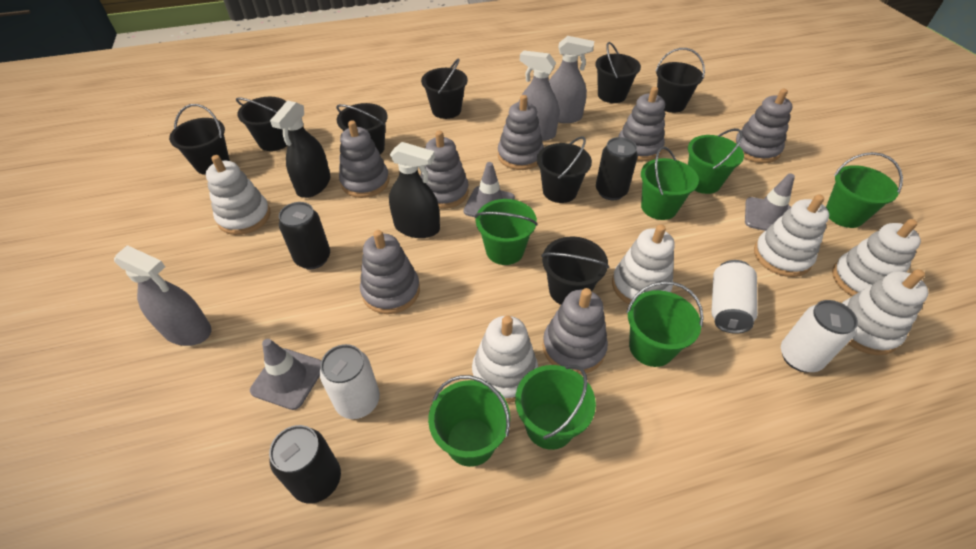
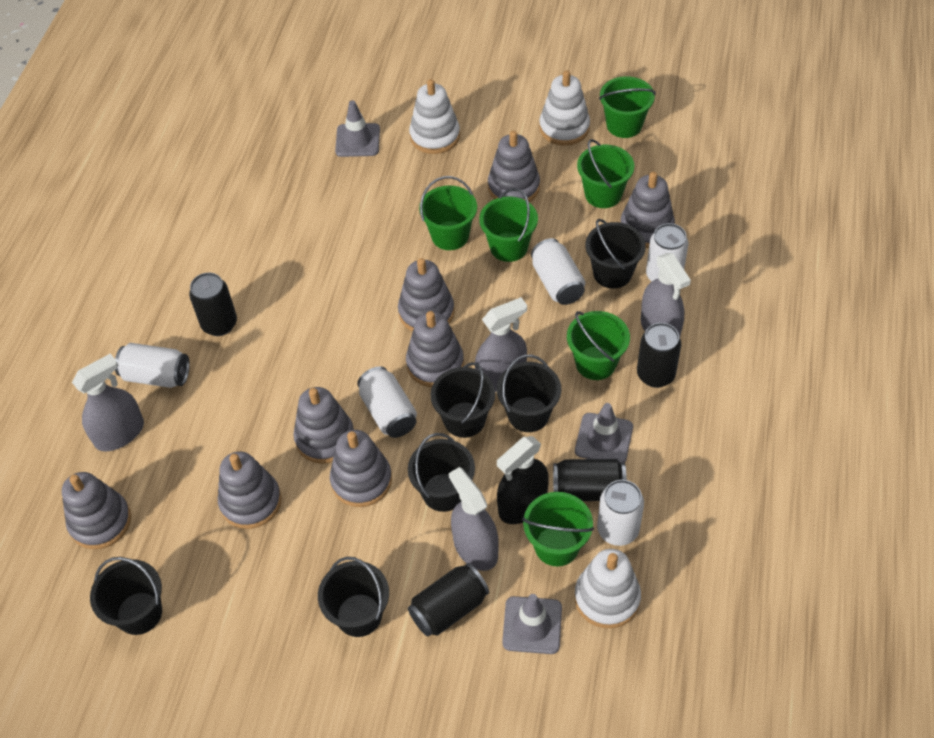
black bucket: 8 -> 6
black can: 3 -> 4
black spray bottle: 2 -> 1
green bucket: 7 -> 6
grey spray bottle: 3 -> 4
grey stacking toy: 7 -> 8
white can: 3 -> 5
white stacking toy: 6 -> 3

